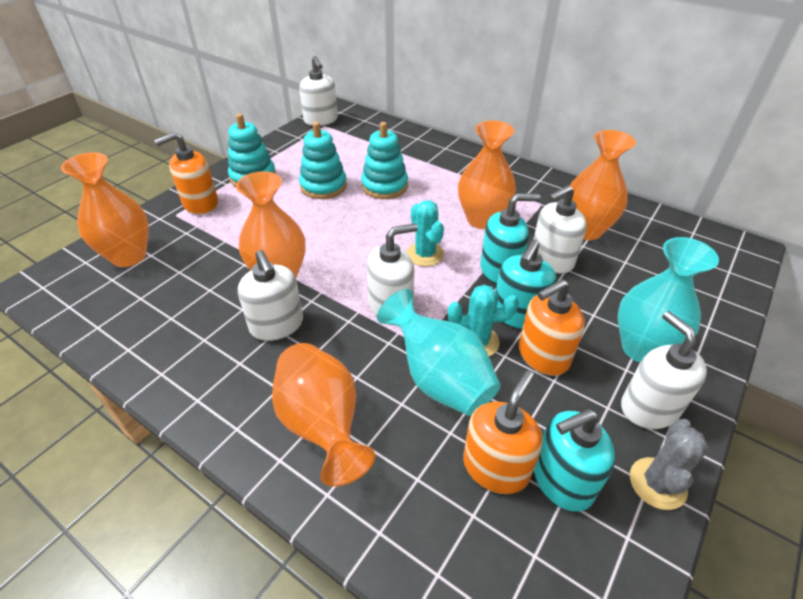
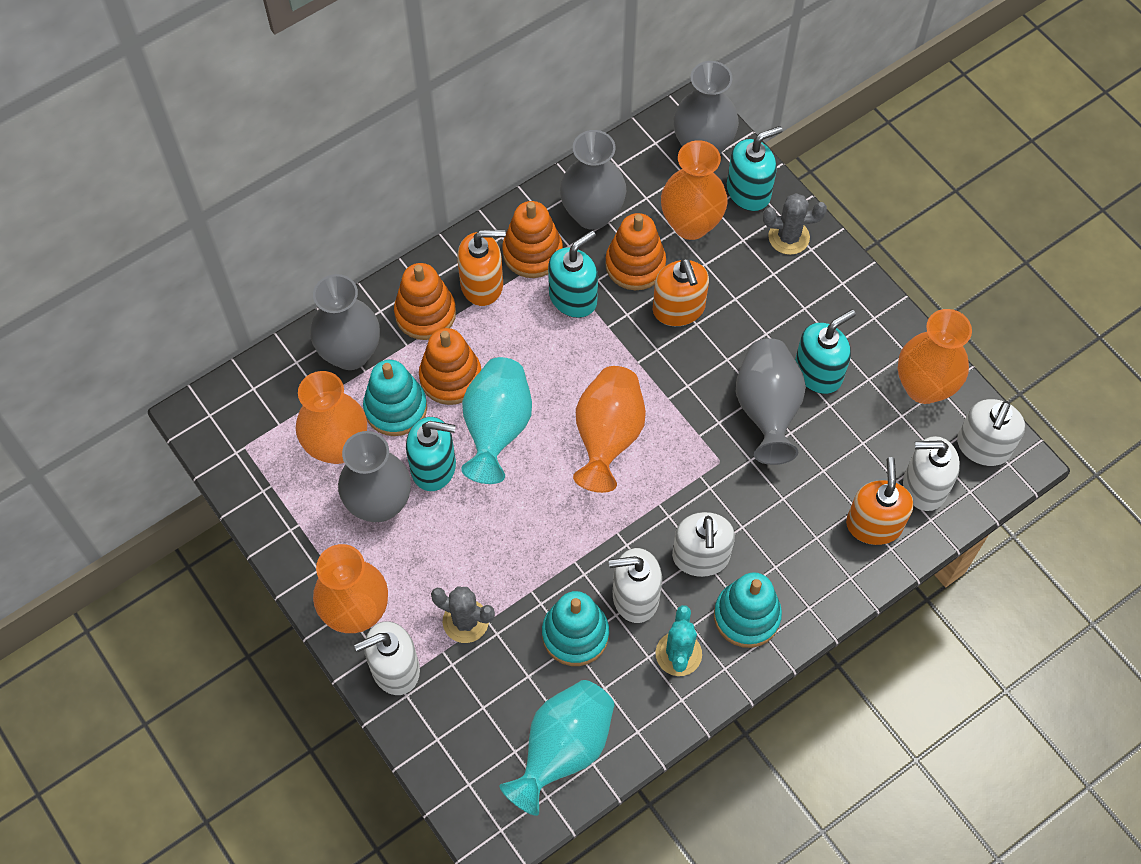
grey cactus: 1 -> 2
grey vase: 0 -> 5
orange stacking toy: 0 -> 4
turquoise cactus: 2 -> 1
turquoise soap dispenser: 3 -> 4

